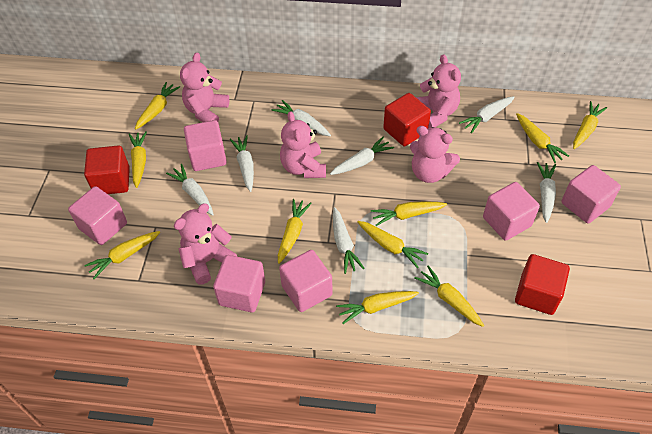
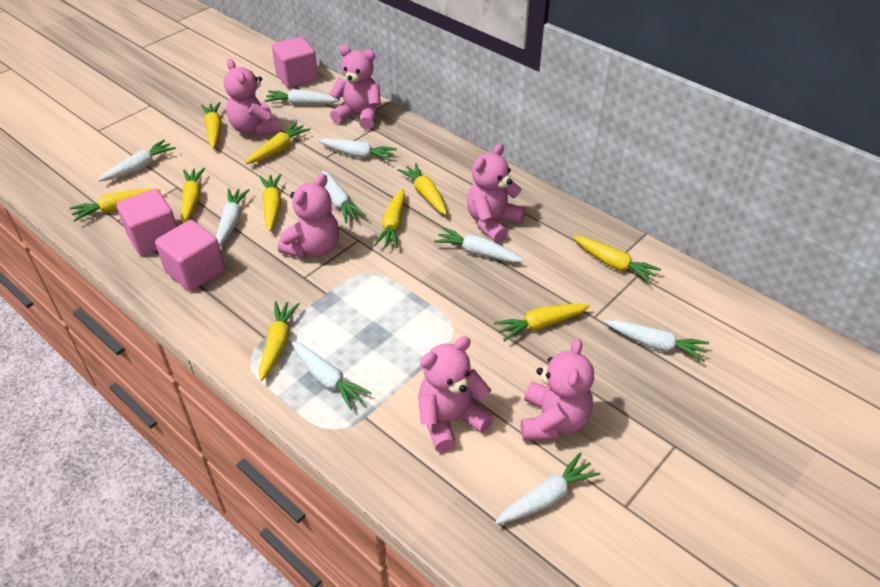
pink cube: 6 -> 3
pink teddy bear: 5 -> 6
red cube: 3 -> 0
white carrot: 7 -> 9

